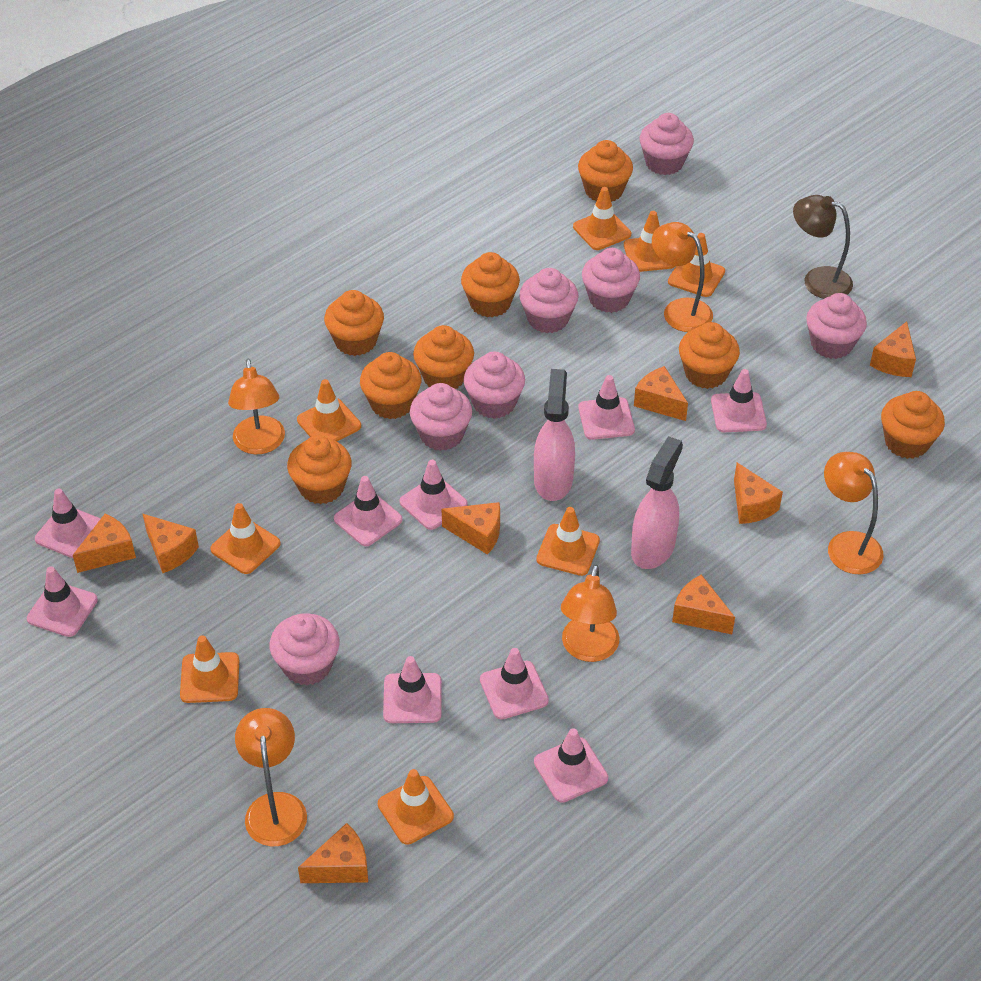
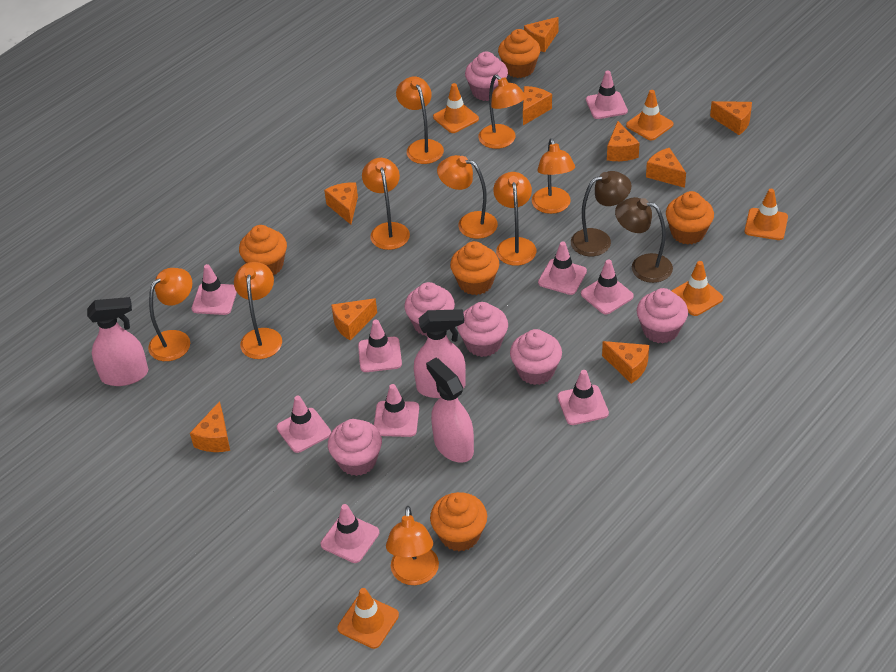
brown lamp: 1 -> 2
orange cheese: 8 -> 9
orange cupcake: 8 -> 5
orange lamp: 5 -> 9
orange traffic cone: 8 -> 5
pink cupcake: 7 -> 6
pink spray bottle: 2 -> 3

